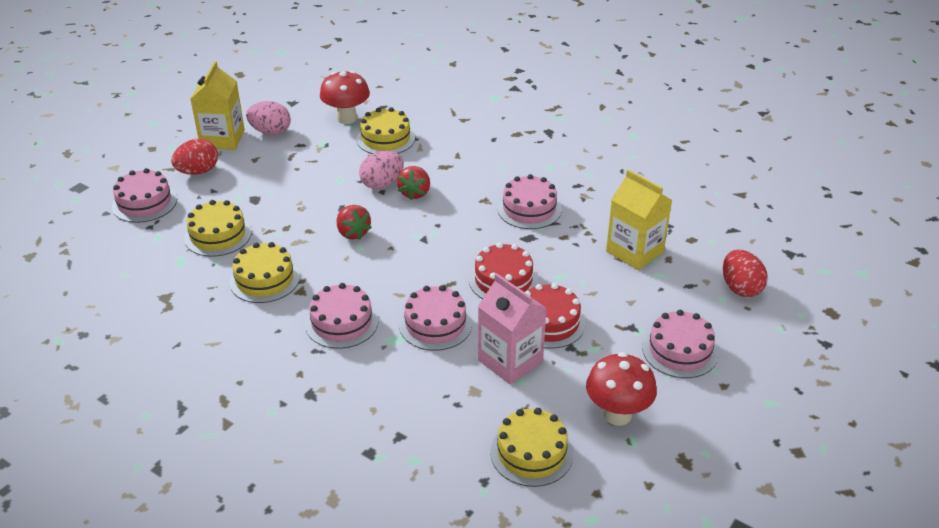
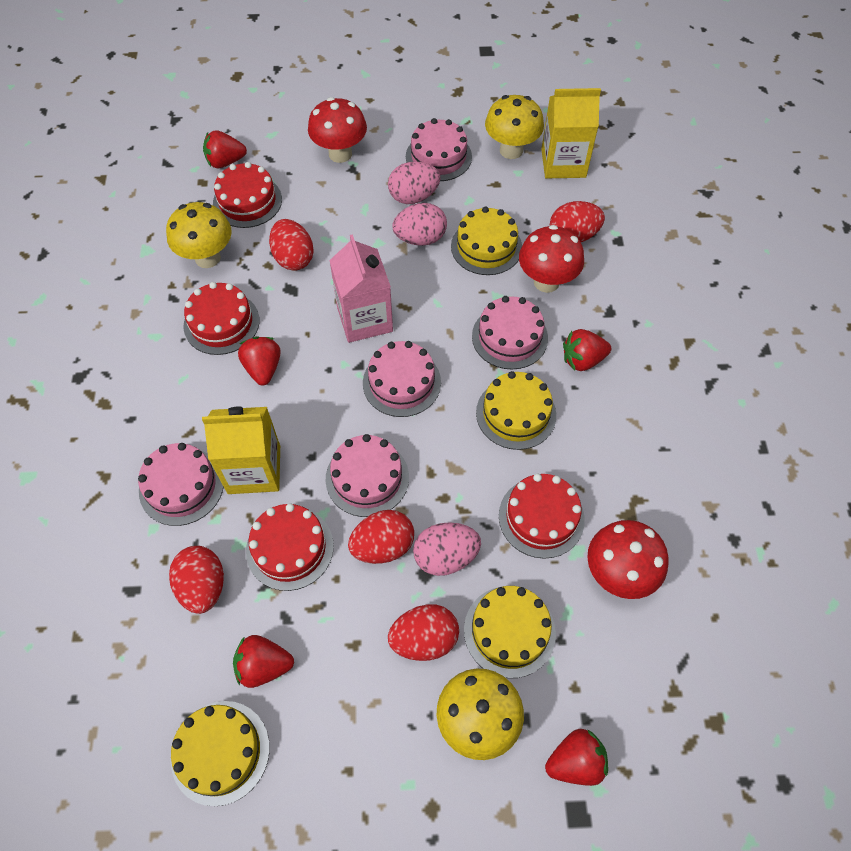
pink egg: 2 -> 3
red cake: 2 -> 4
red egg: 2 -> 5
red mushroom: 2 -> 3
red strawberry: 2 -> 5
yellow mushroom: 0 -> 3

